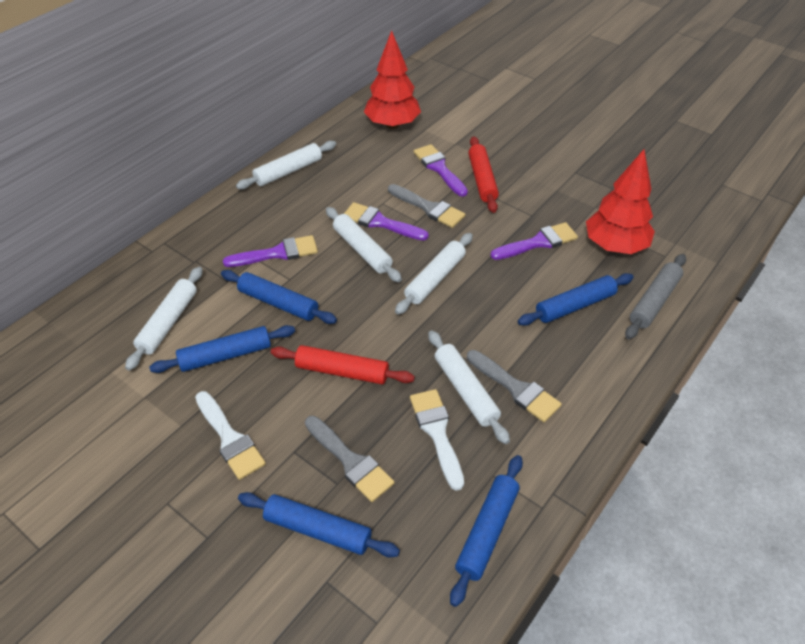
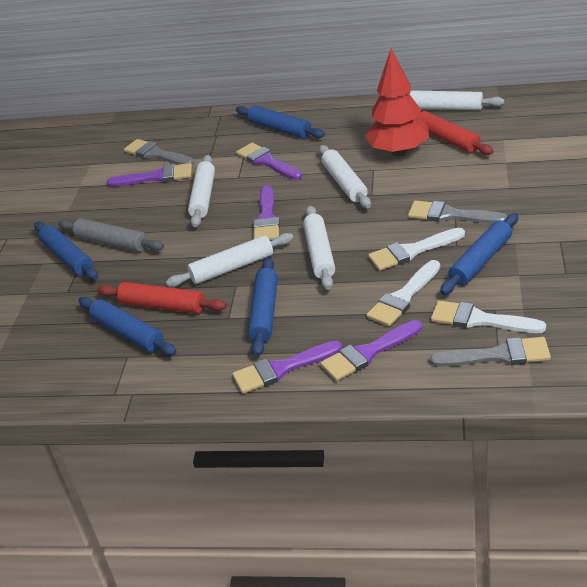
purple brush: 4 -> 5
red tree: 2 -> 1
white brush: 2 -> 3

